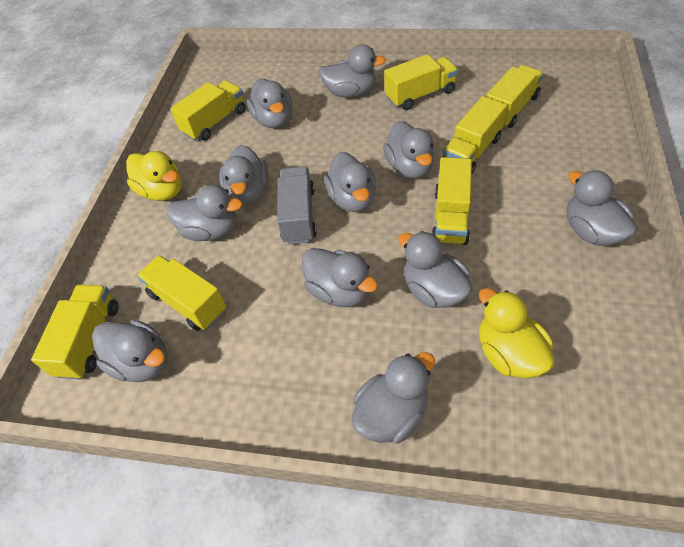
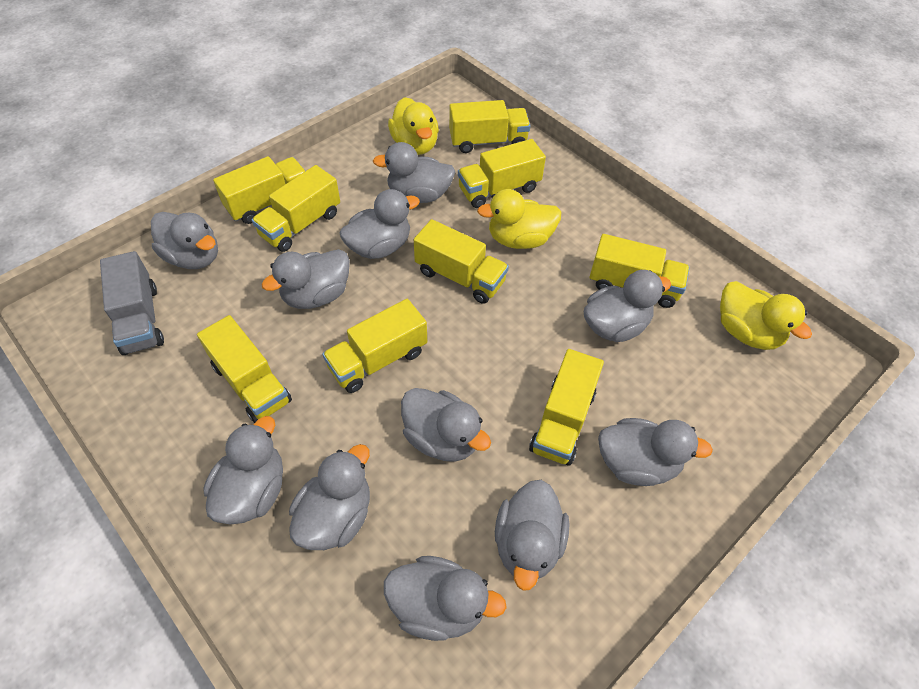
yellow duck: 2 -> 3
yellow truck: 7 -> 9

